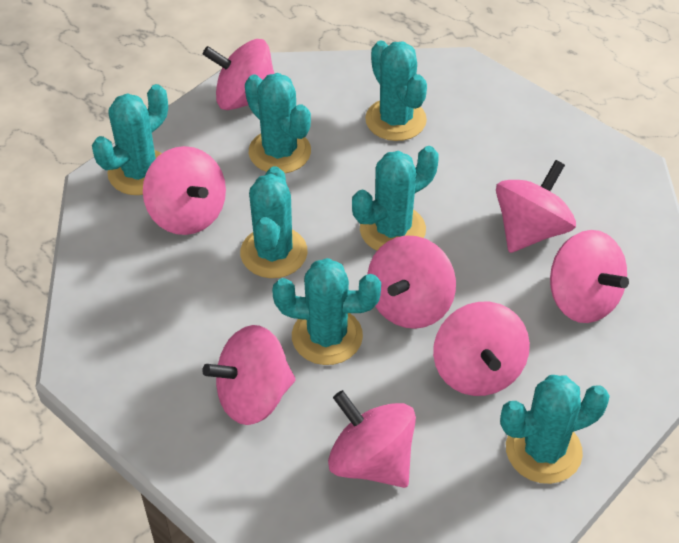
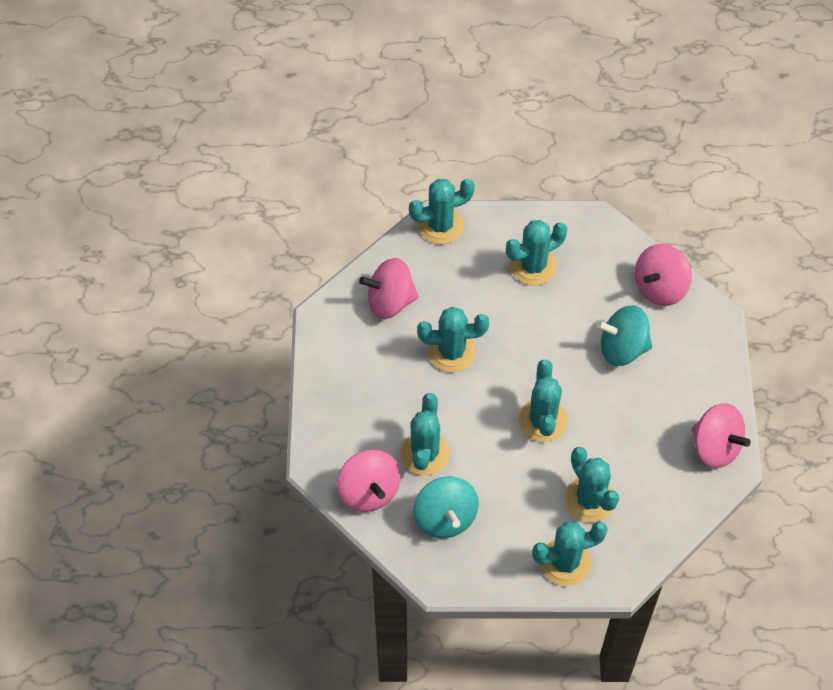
pink spinning top: 8 -> 4
turquoise spinning top: 0 -> 2

